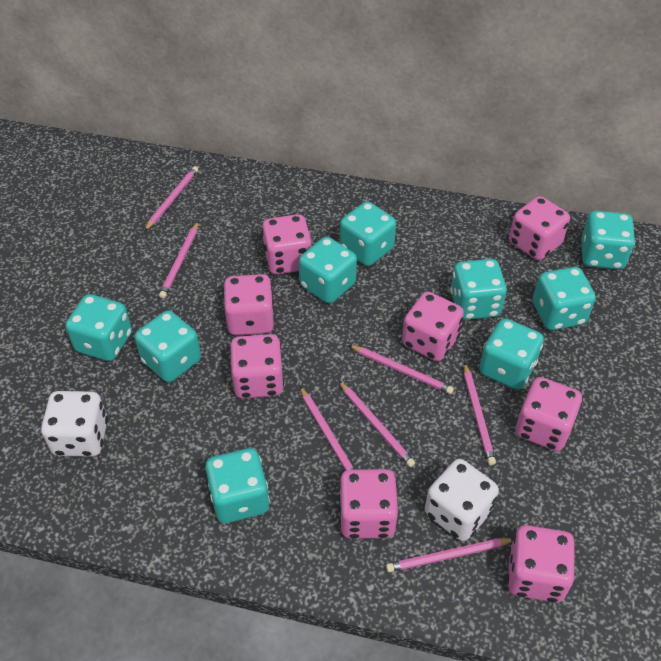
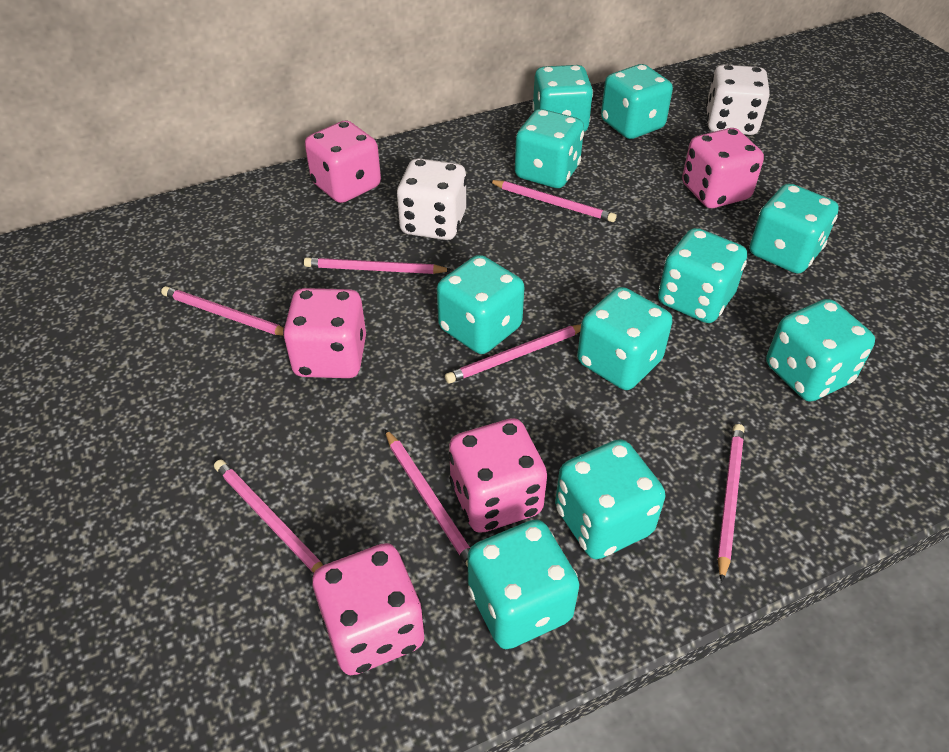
pink dice: 8 -> 5
turquoise dice: 9 -> 10

